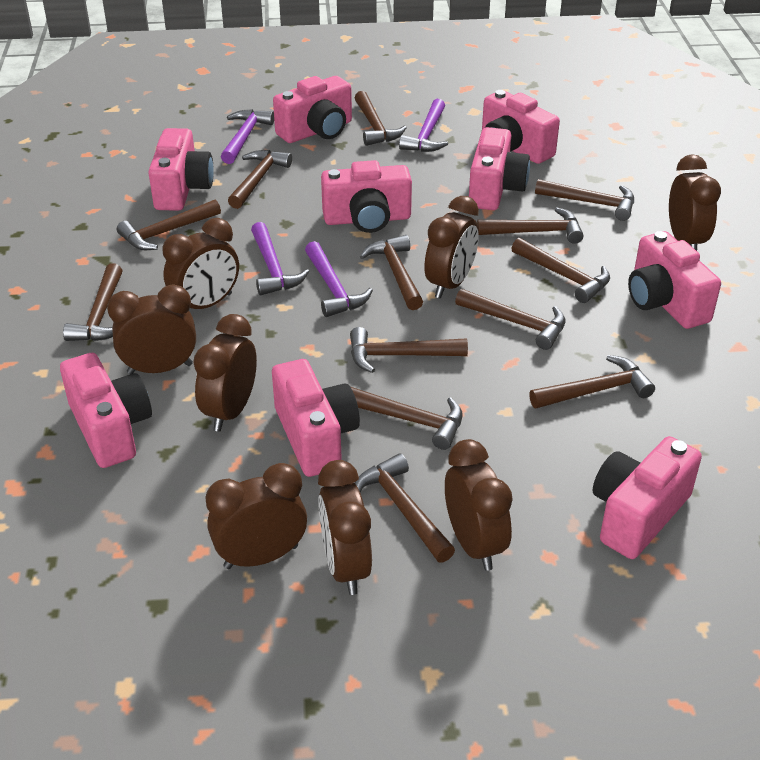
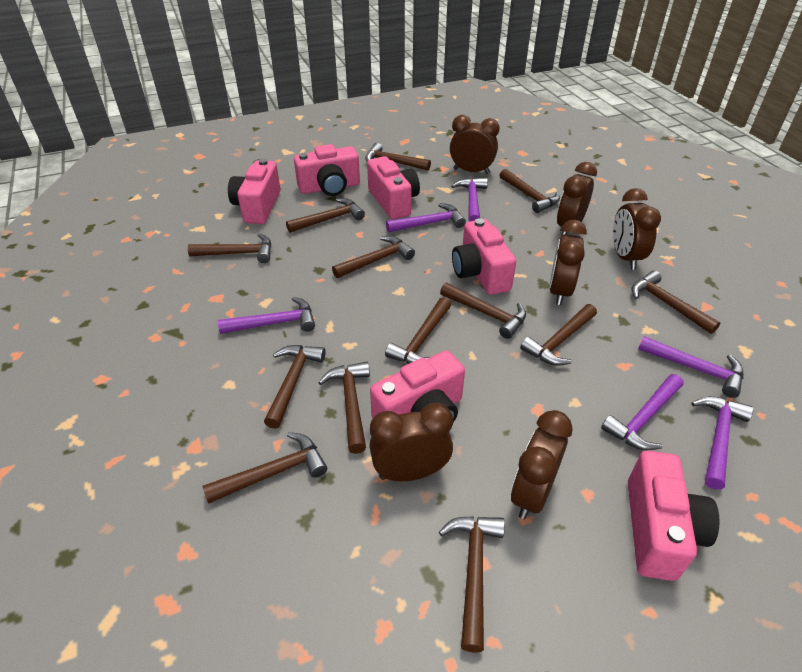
brown clock: 8 -> 6
pink camera: 9 -> 6
purple hammer: 4 -> 6

